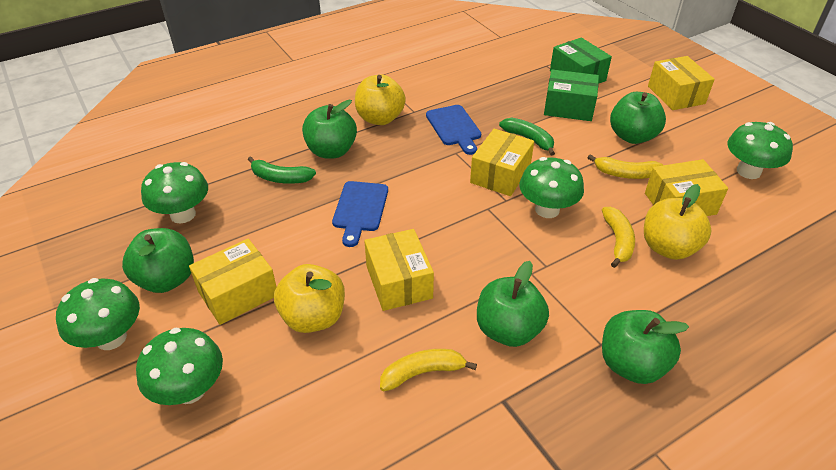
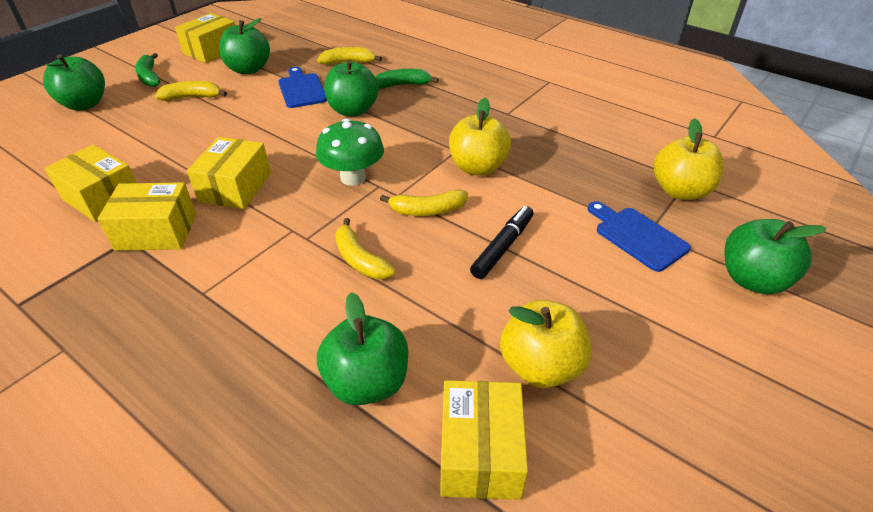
black marker: 0 -> 1
green box: 2 -> 0
green mushroom: 5 -> 1
yellow banana: 3 -> 4

